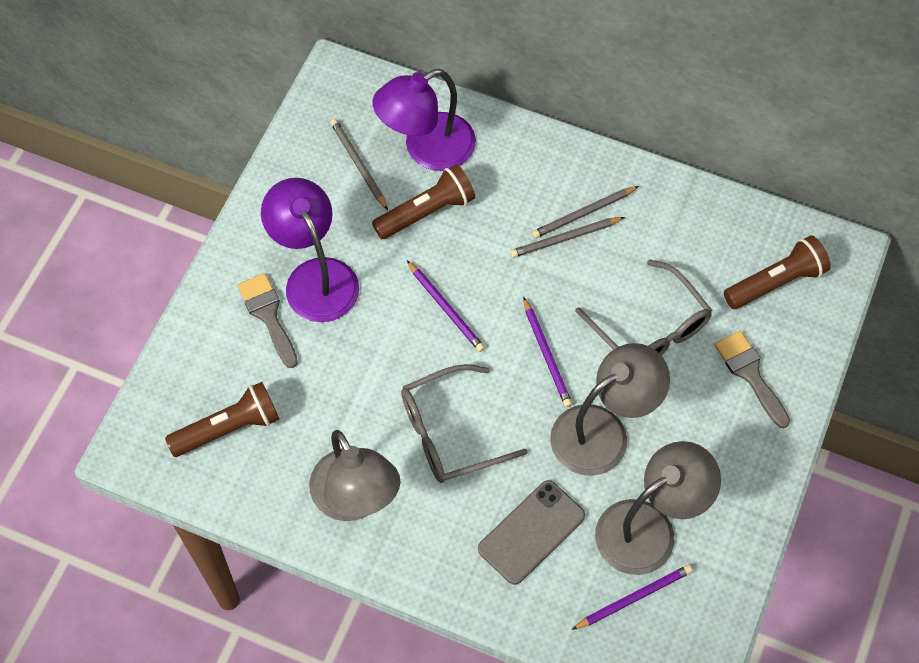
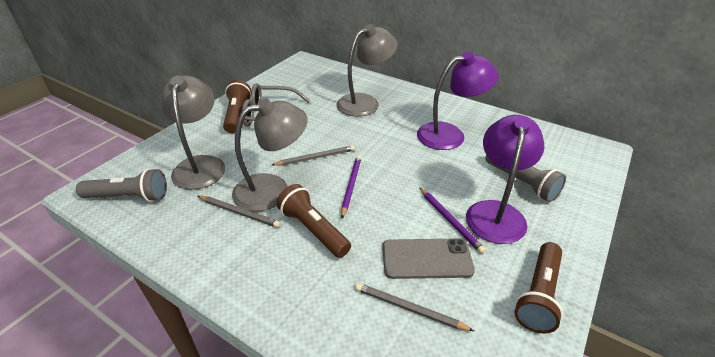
grey brush: 2 -> 0
grey flashlight: 0 -> 2
grey glasses: 2 -> 1
purple pencil: 3 -> 2

